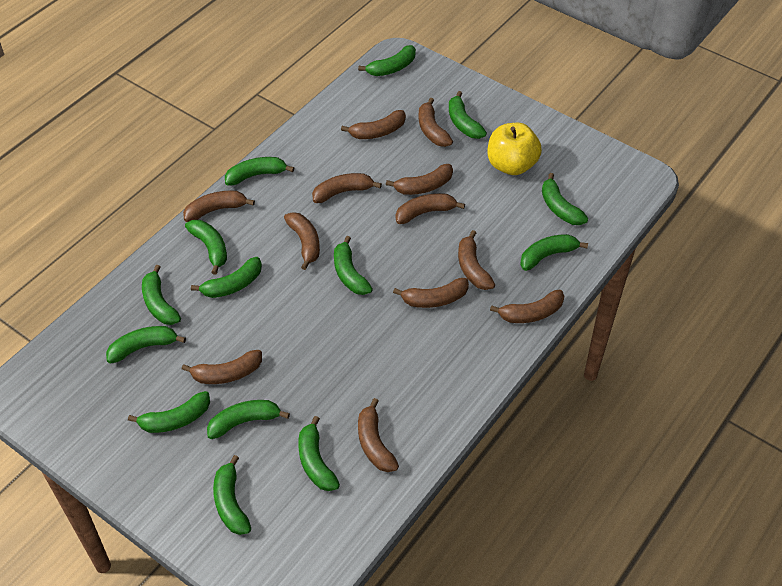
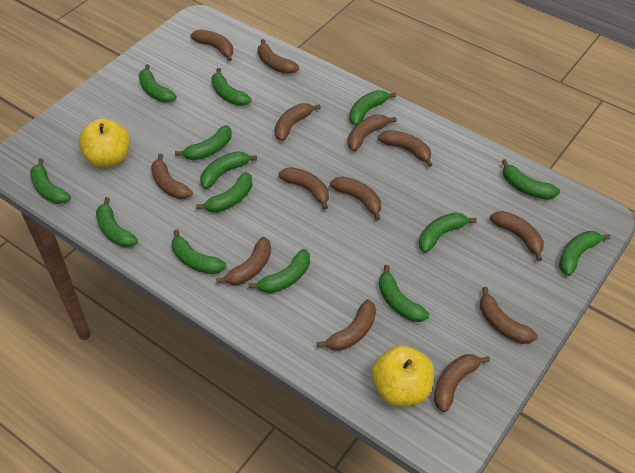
brown banana: 12 -> 13
yellow apple: 1 -> 2

